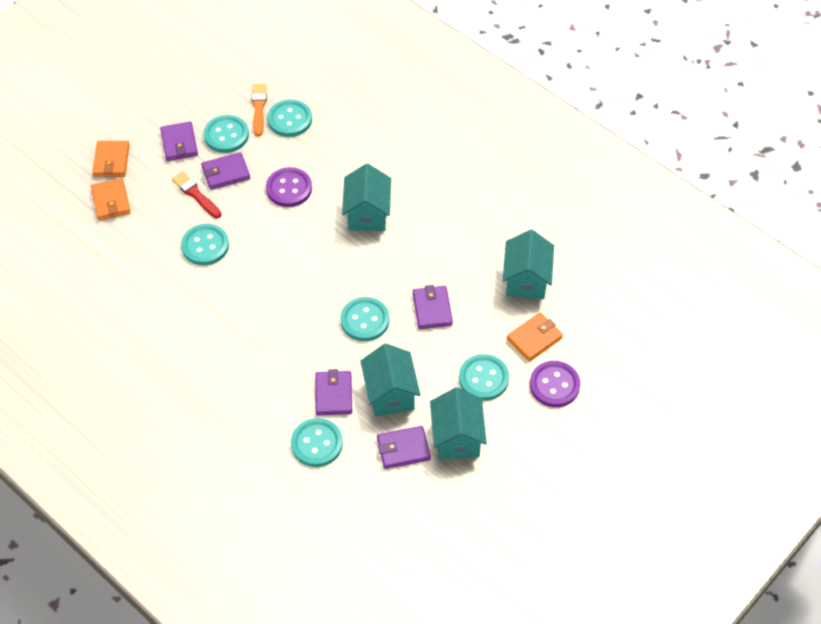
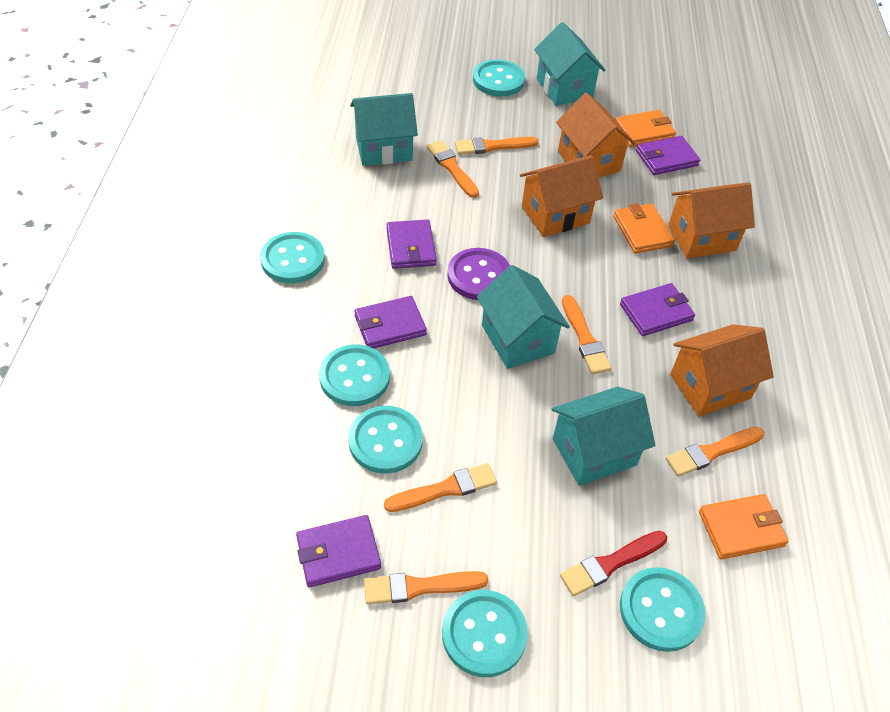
orange brush: 1 -> 6
orange house: 0 -> 4
purple button: 2 -> 1

